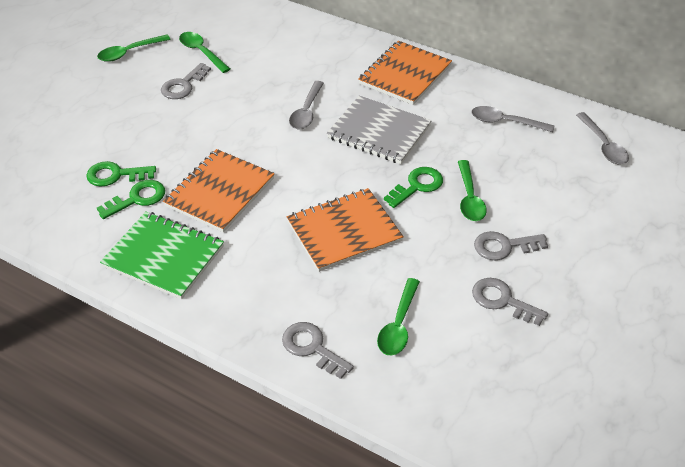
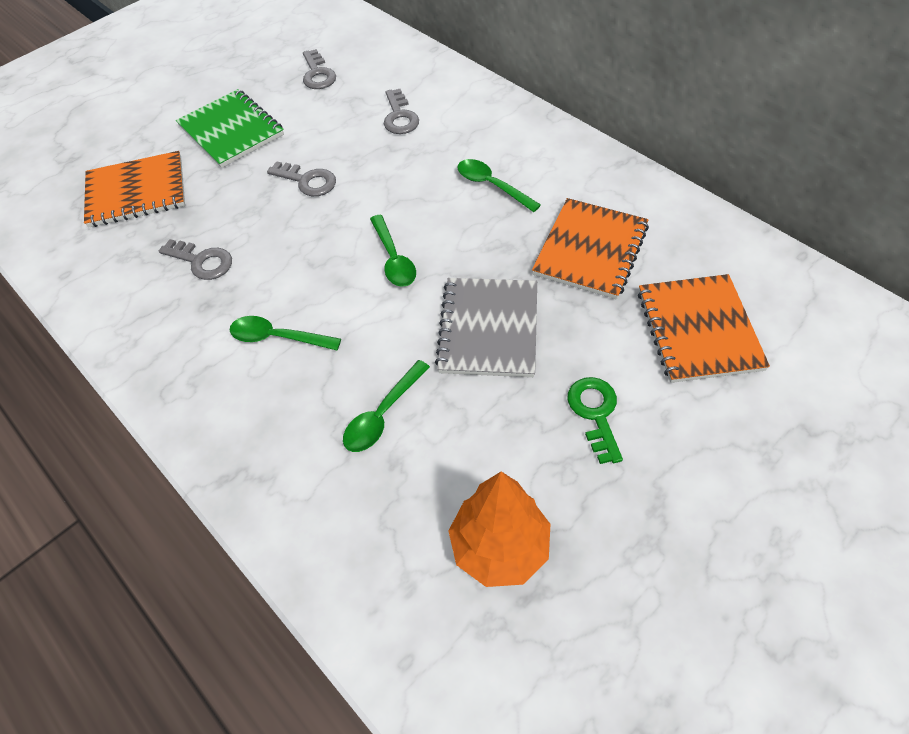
green key: 3 -> 1
grey spoon: 3 -> 0
orange tree: 0 -> 1

